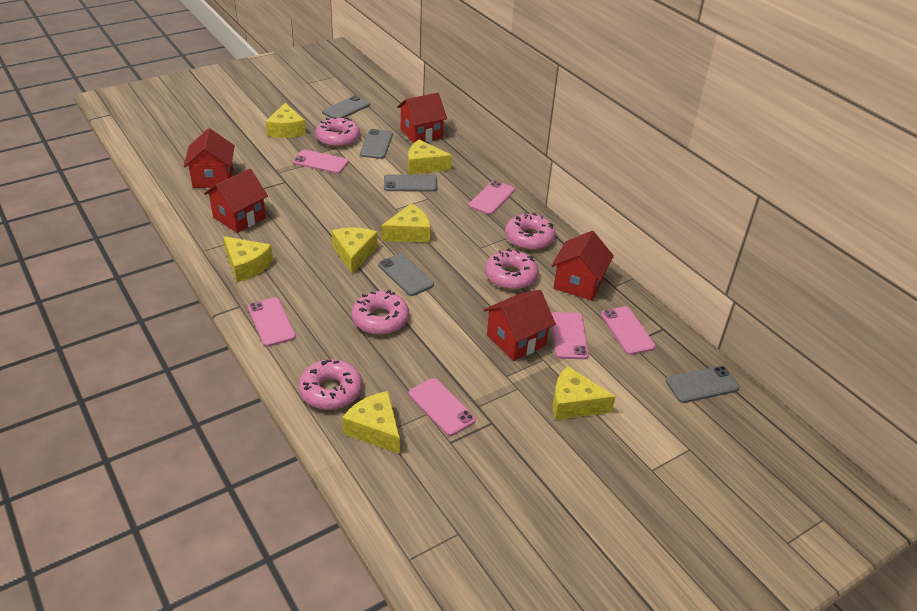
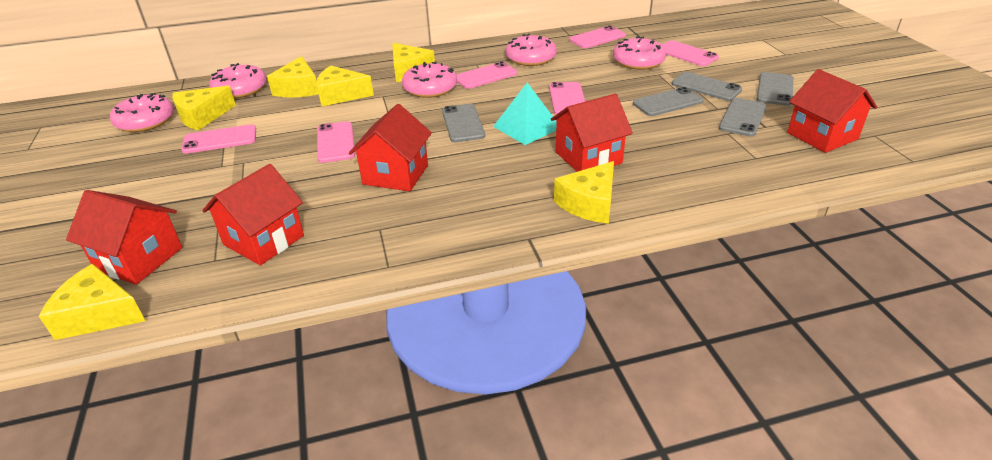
turquoise pyramid: 0 -> 1
yellow cheese: 7 -> 6

